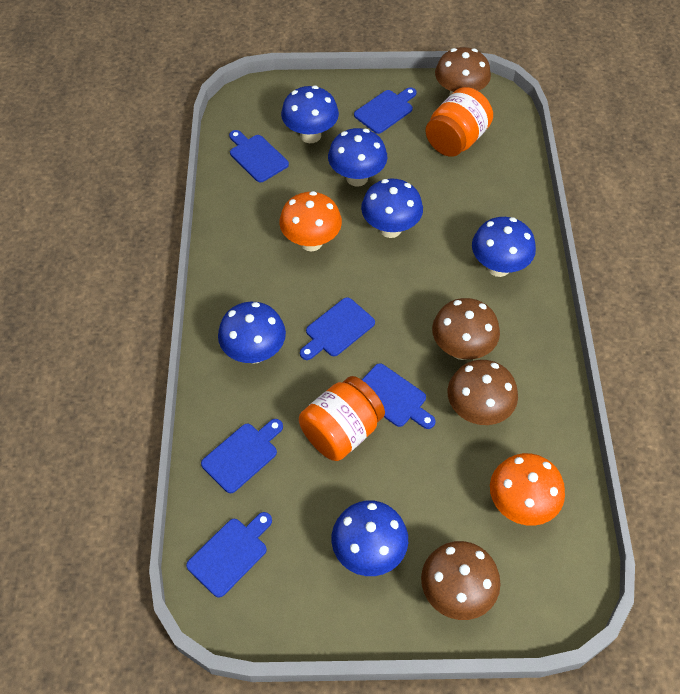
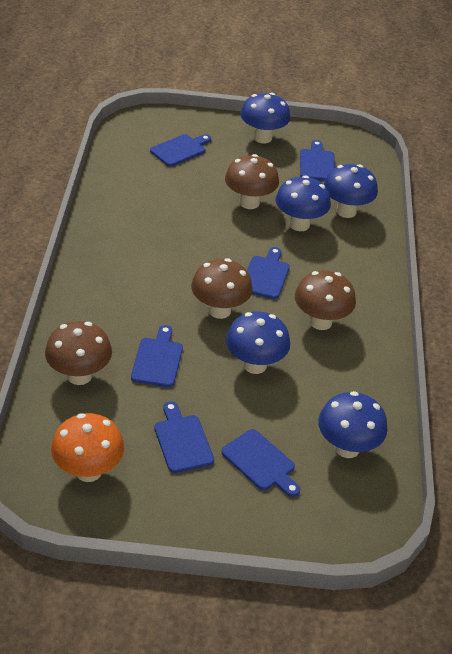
blue mushroom: 6 -> 5
orange jar: 2 -> 0
orange mushroom: 2 -> 1

